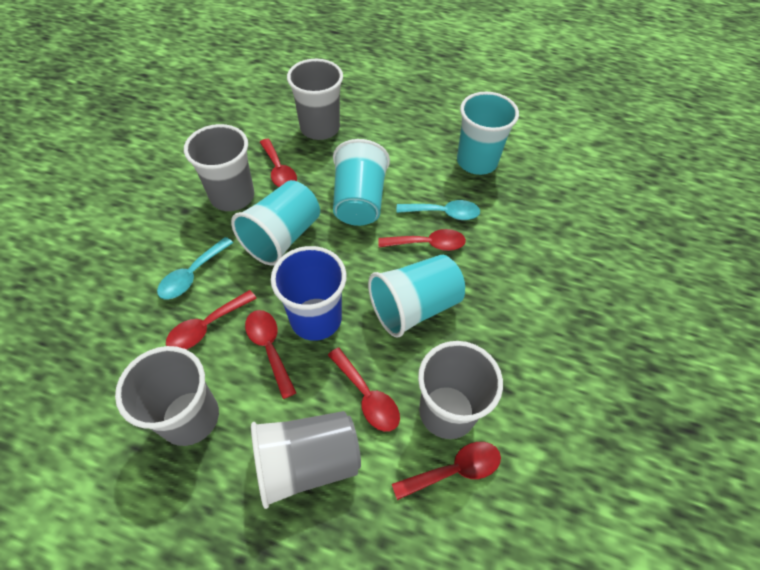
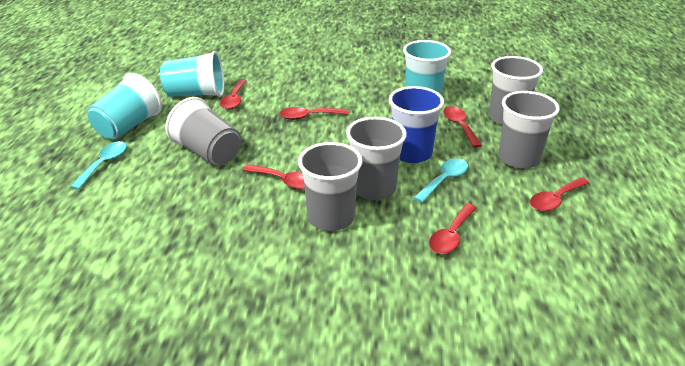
turquoise cup: 4 -> 3

